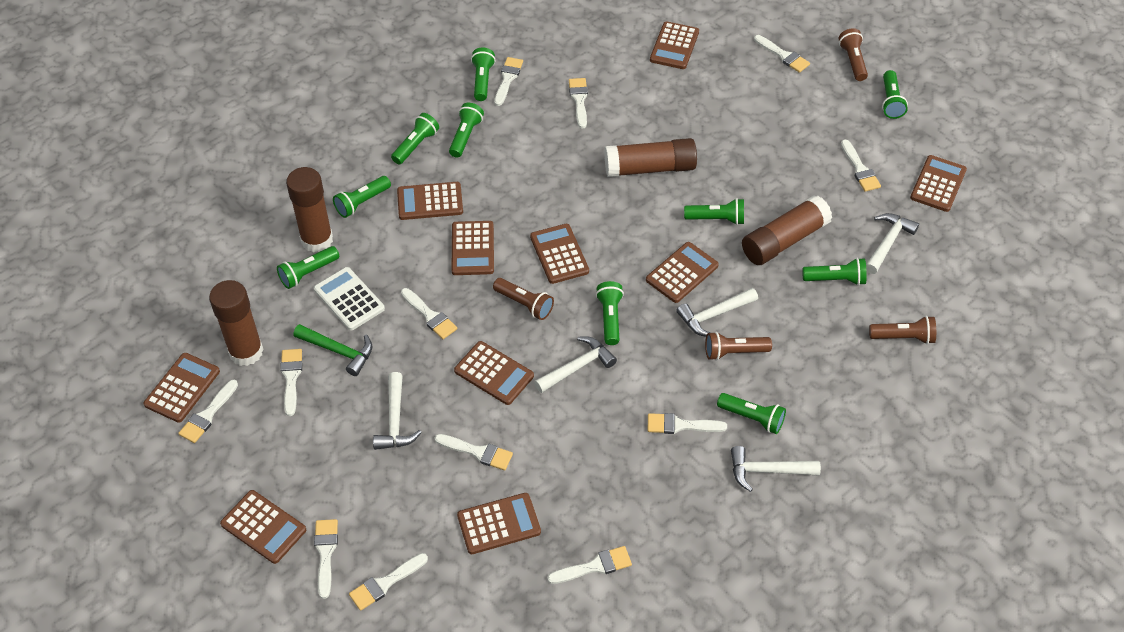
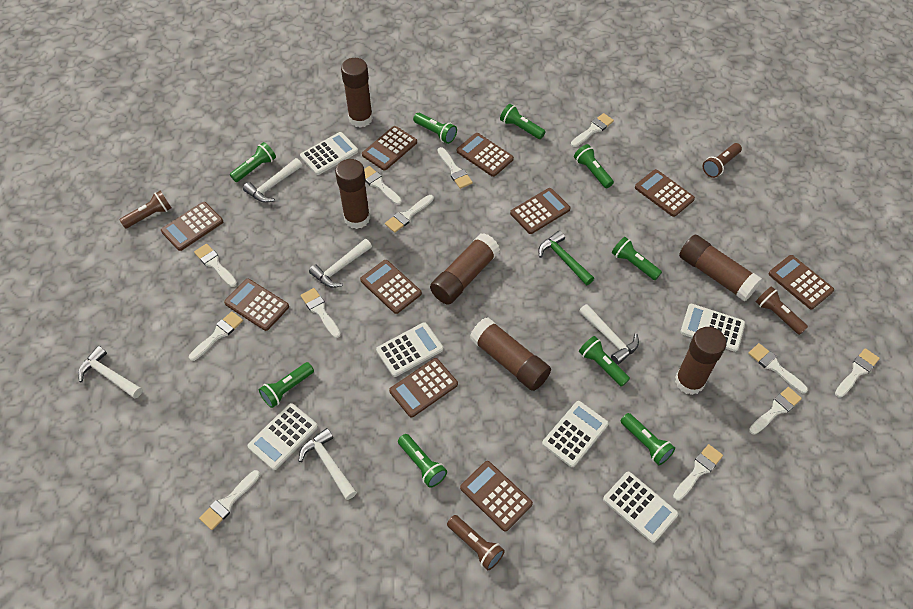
brown glue stick: 4 -> 6
green flashlight: 10 -> 9
white calculator: 1 -> 6

